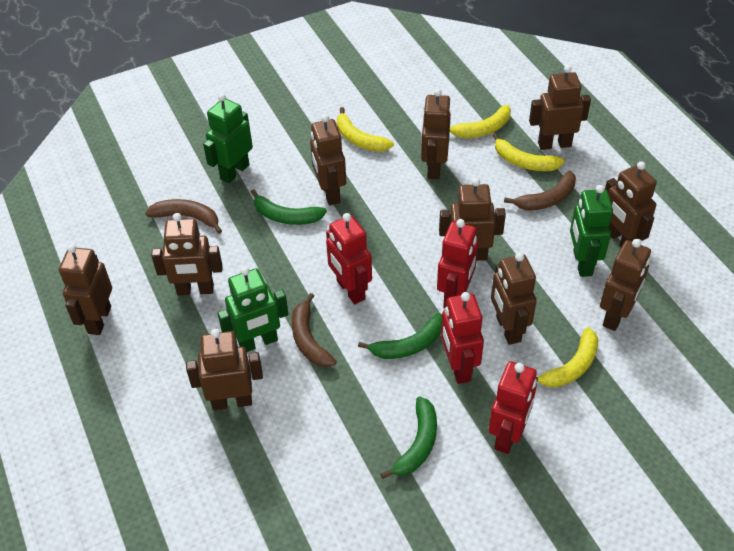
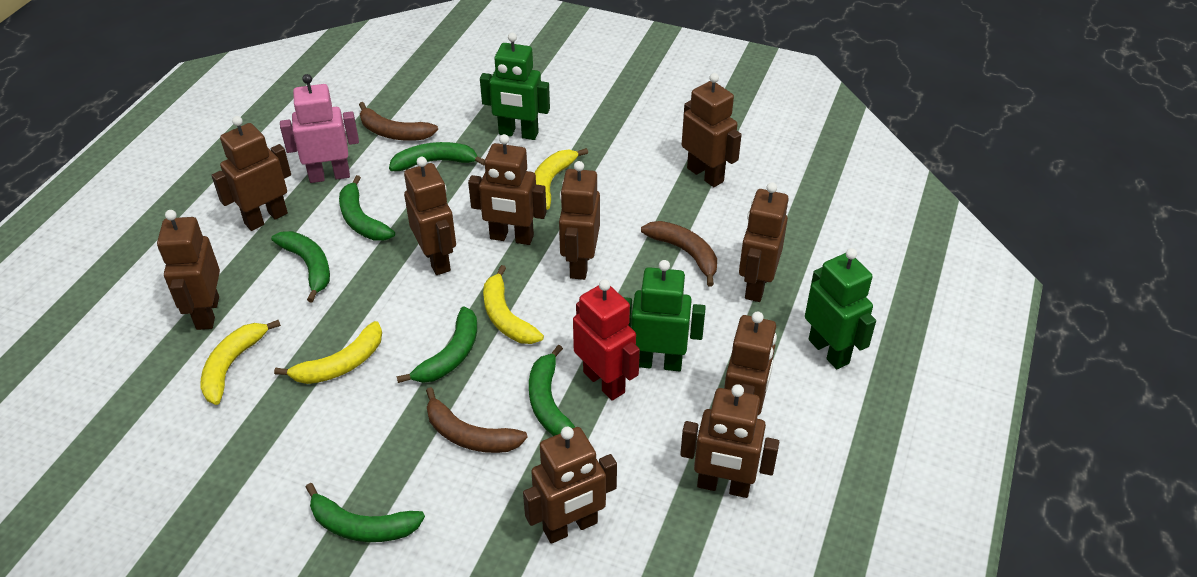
green banana: 3 -> 6
pink robot: 0 -> 1
red robot: 4 -> 1

